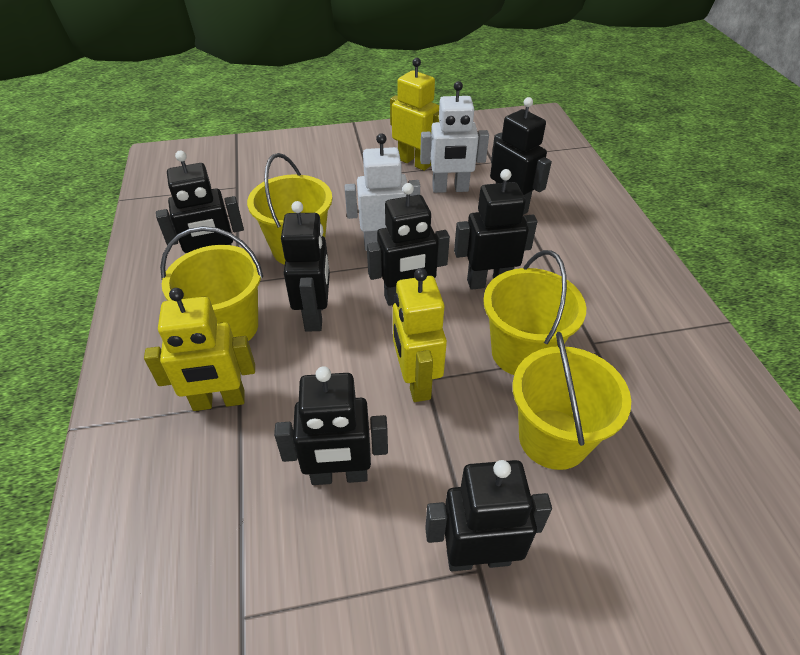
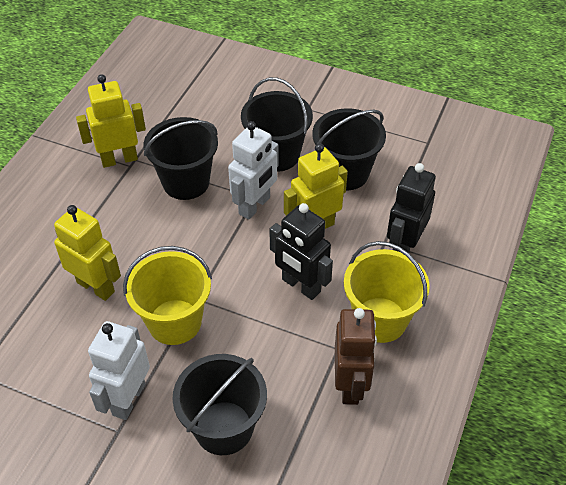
black bucket: 0 -> 4
black robot: 7 -> 2
brown robot: 0 -> 1
yellow bucket: 4 -> 2

